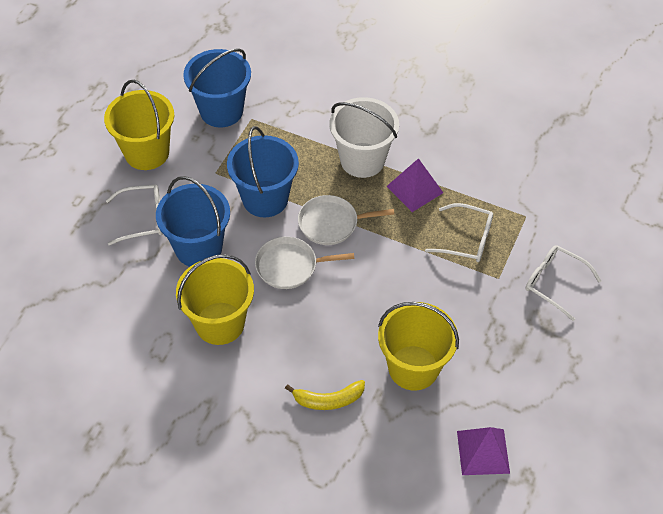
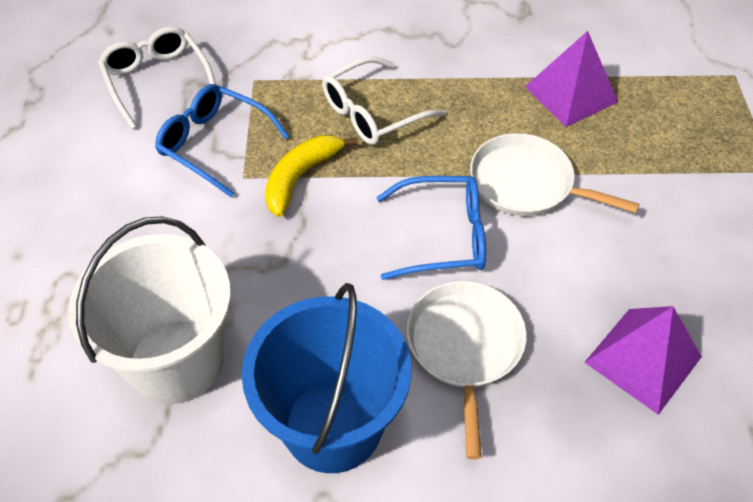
blue bucket: 3 -> 1
blue glasses: 0 -> 2
white glasses: 3 -> 2
yellow bucket: 3 -> 0

